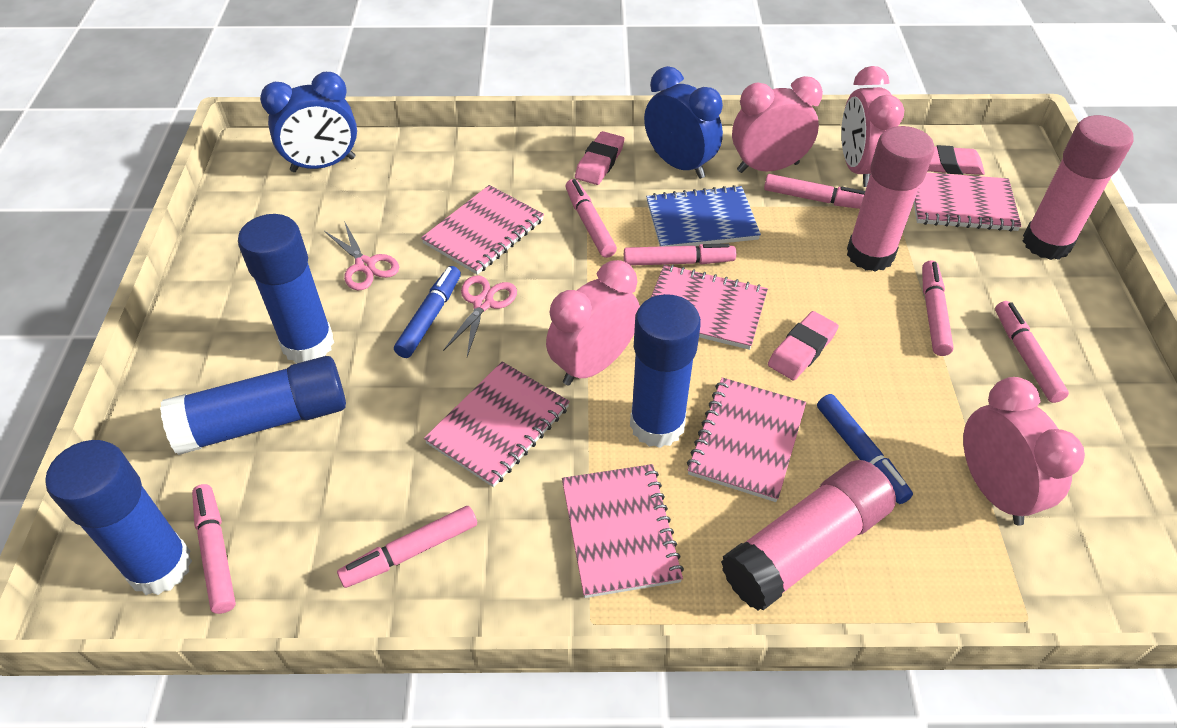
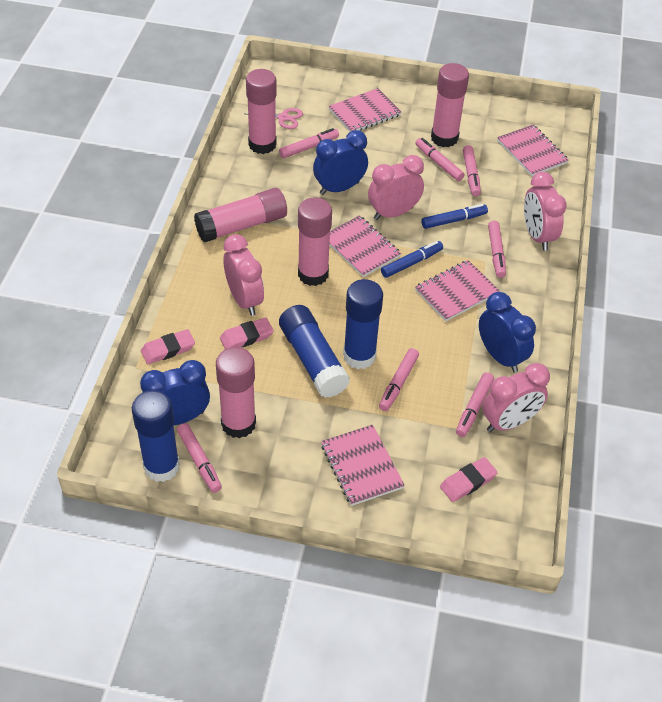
blue clock: 2 -> 3
blue glue stick: 4 -> 3
blue notebook: 1 -> 0
pink glue stick: 3 -> 5
pink notebook: 6 -> 5
pink scissors: 2 -> 1

